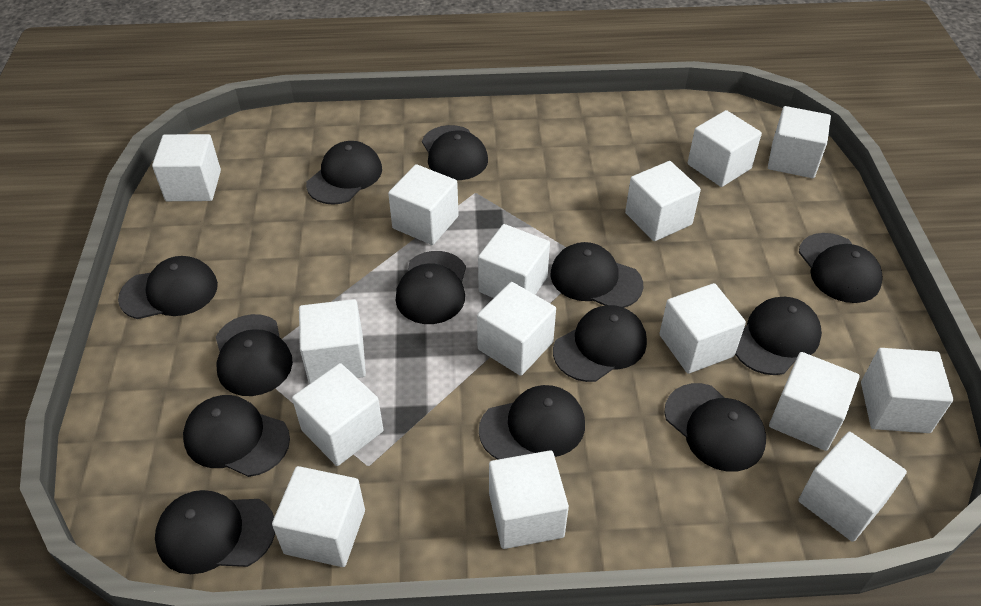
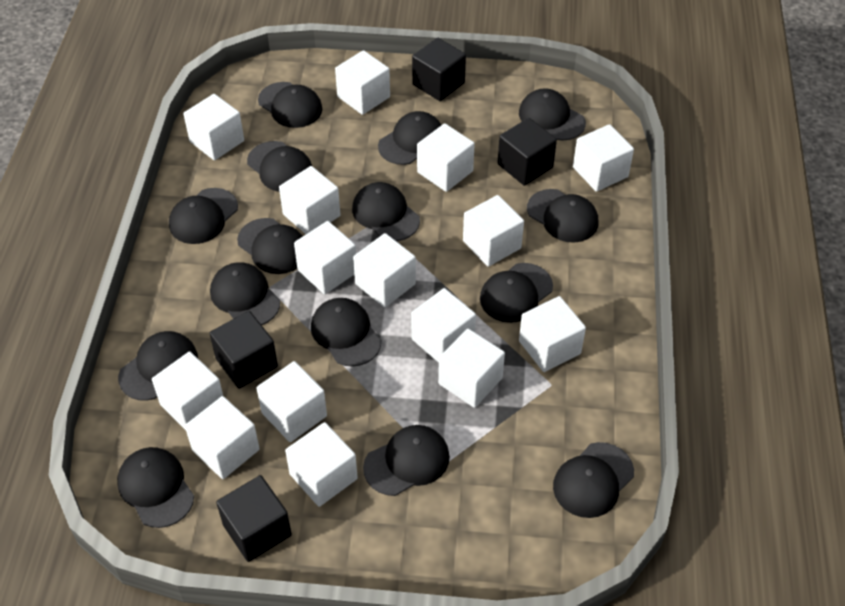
black cap: 13 -> 15
black cube: 0 -> 4

